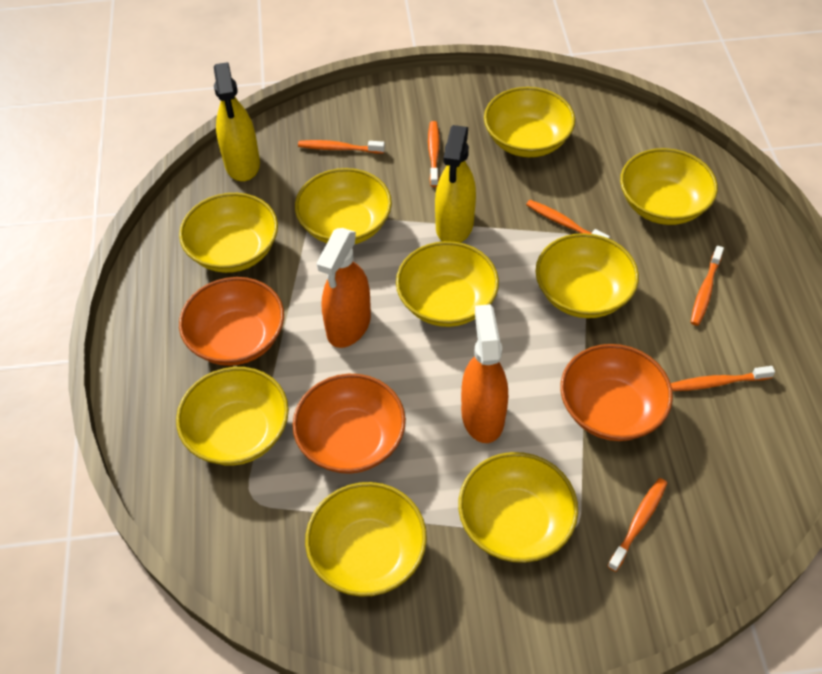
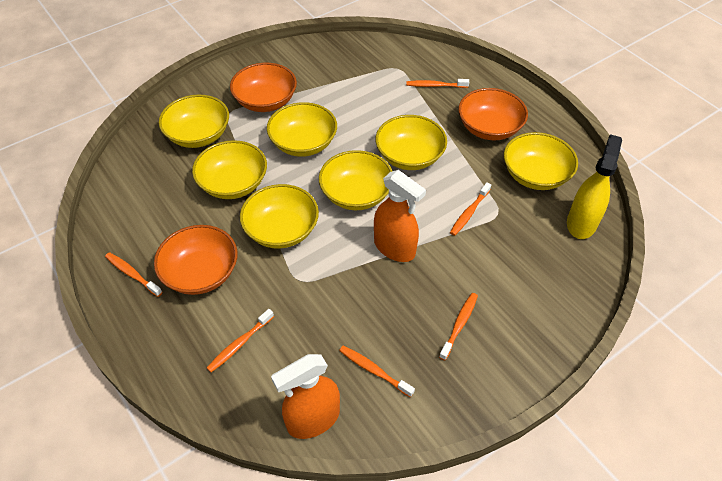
yellow bowl: 9 -> 7
yellow spray bottle: 2 -> 1

